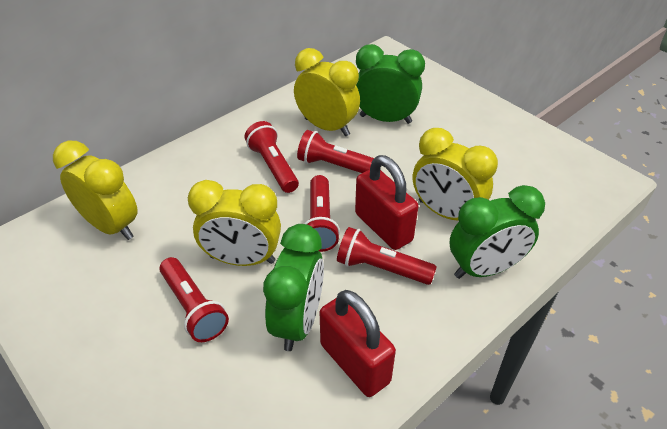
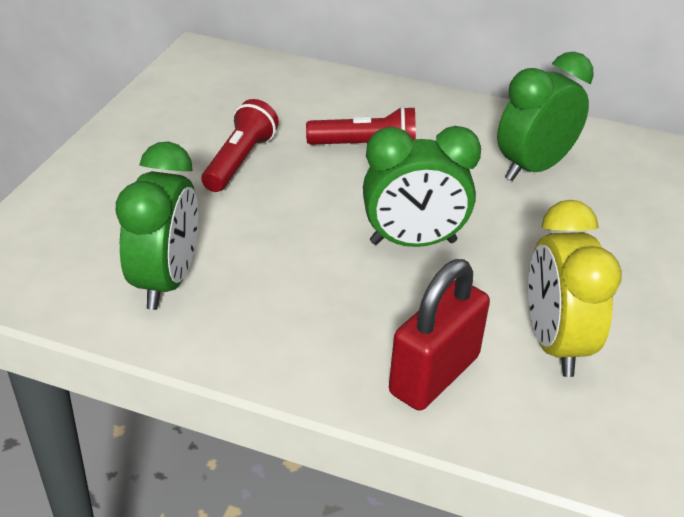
red flashlight: 5 -> 2
red padlock: 2 -> 1
yellow clock: 4 -> 1

